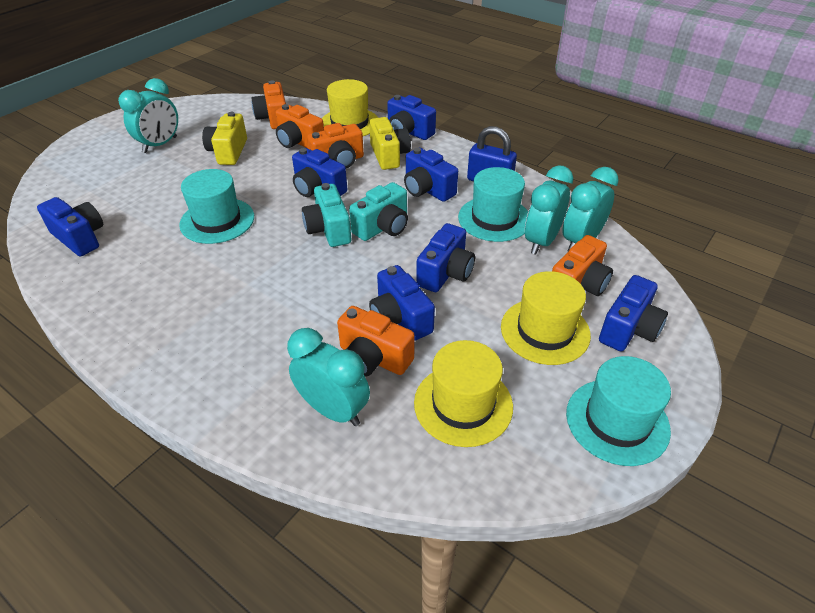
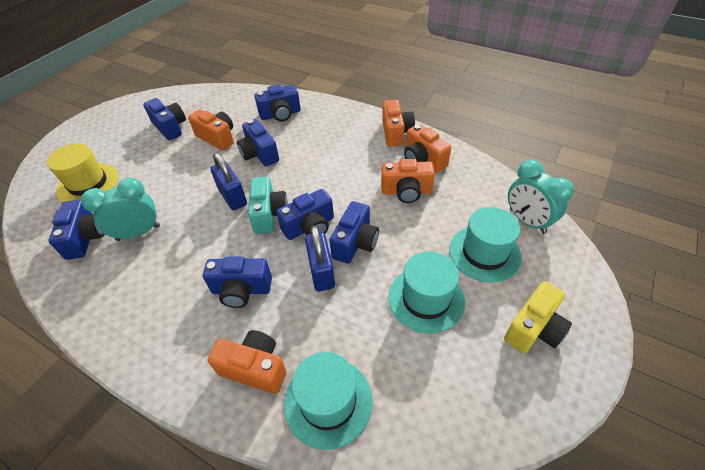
blue padlock: 1 -> 2
turquoise camera: 2 -> 1
turquoise clock: 4 -> 2
yellow camera: 2 -> 1
yellow hat: 3 -> 1

